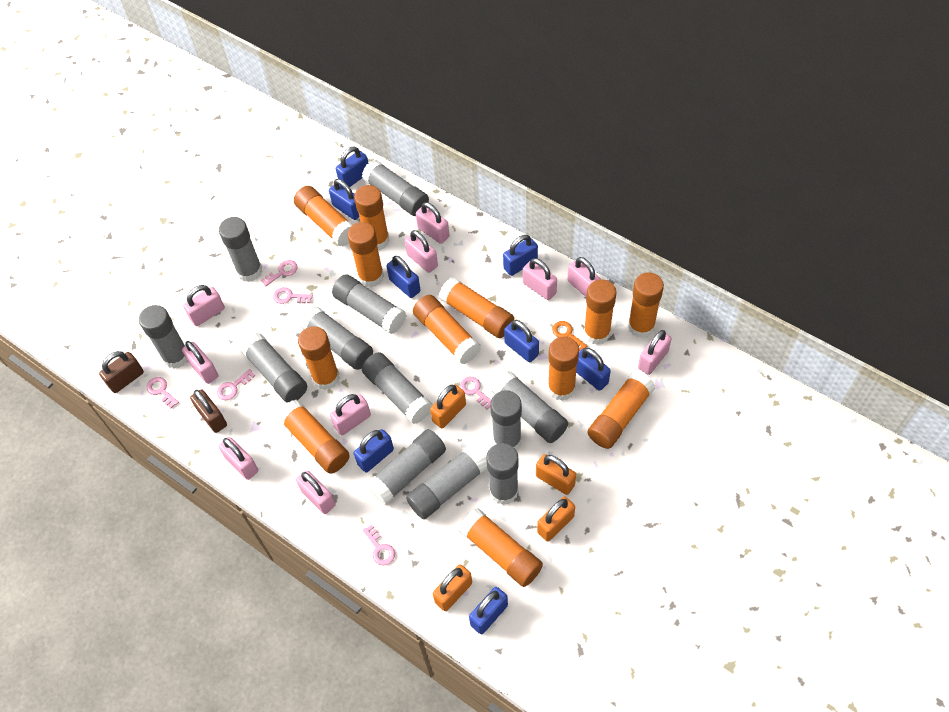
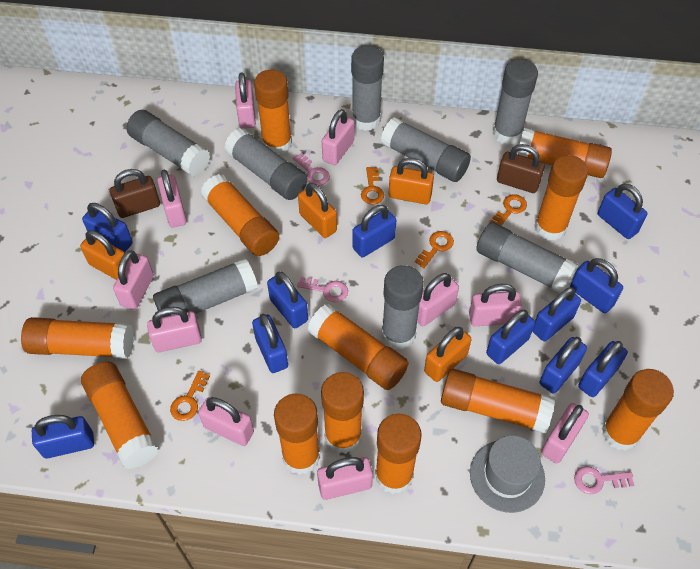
blue padlock: 8 -> 11
grey glue stick: 12 -> 8
grey hat: 0 -> 1
orange key: 1 -> 4
pink key: 6 -> 3

